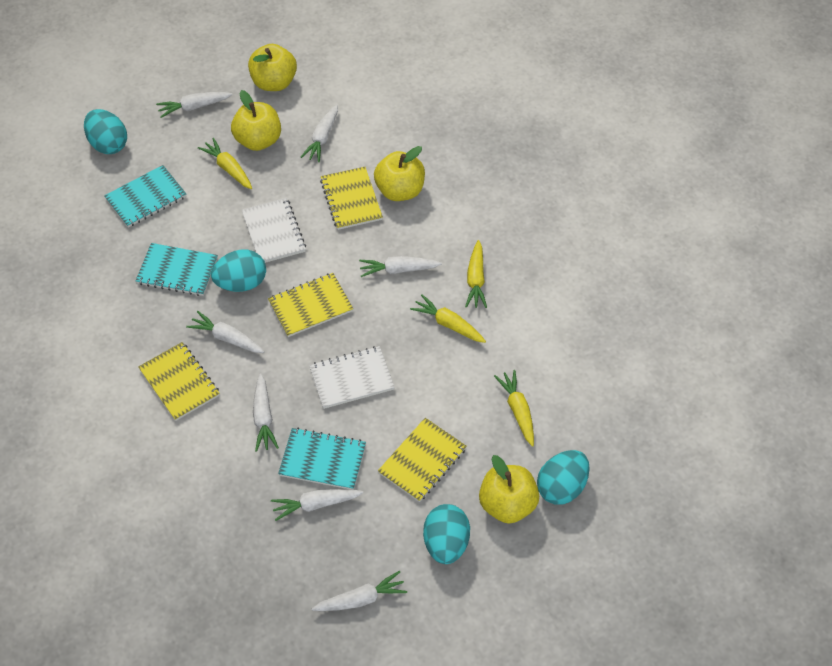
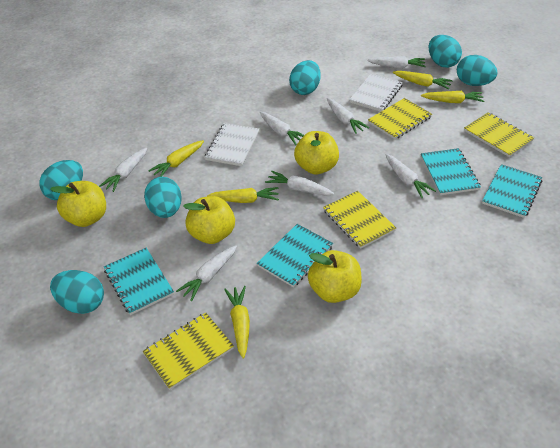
turquoise egg: 4 -> 6
turquoise notebook: 3 -> 4
yellow carrot: 4 -> 5

